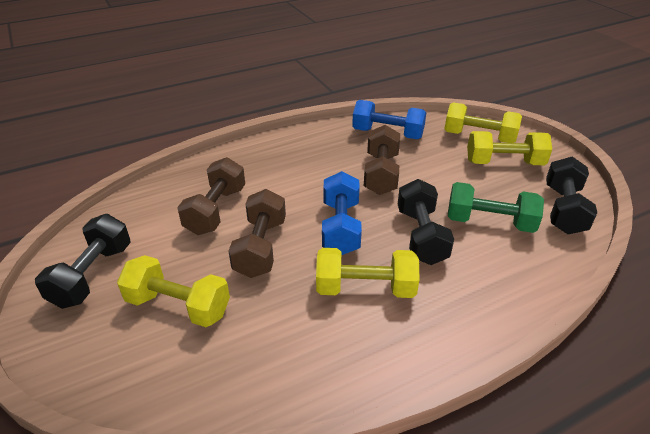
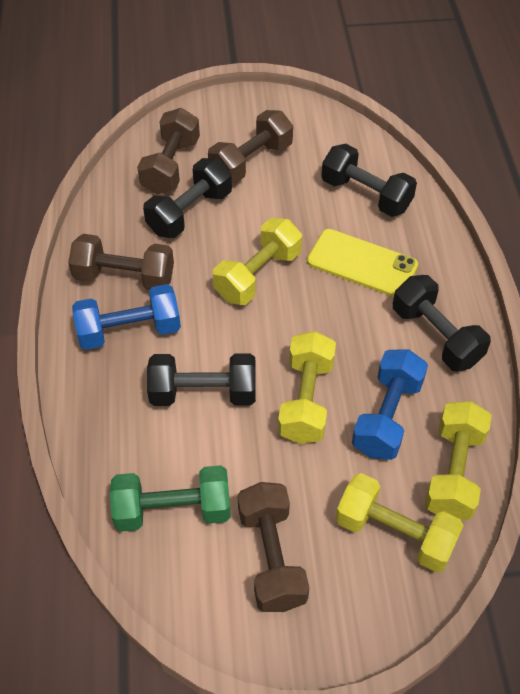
black dumbbell: 3 -> 4
brown dumbbell: 3 -> 4
yellow phone: 0 -> 1

